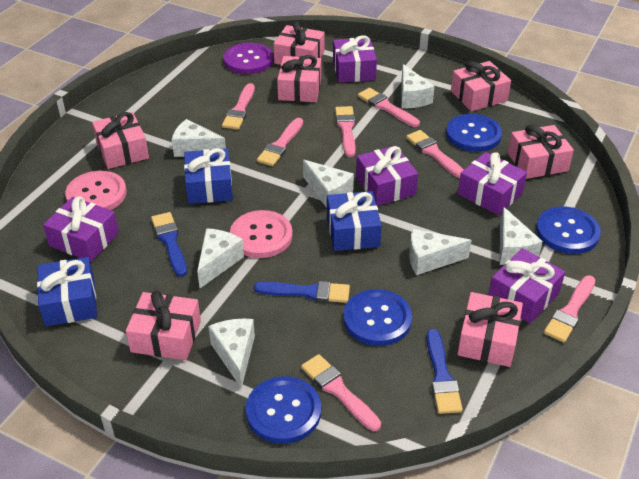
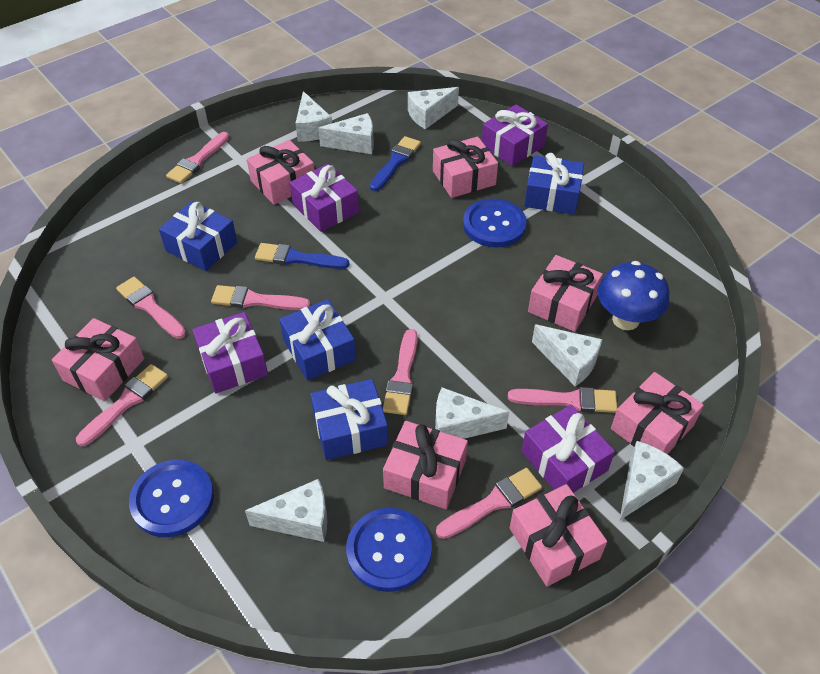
blue brush: 3 -> 2
blue button: 4 -> 3
blue gift: 3 -> 4
blue mushroom: 0 -> 1
pink button: 2 -> 0
purple button: 1 -> 0
purple gift: 5 -> 4

